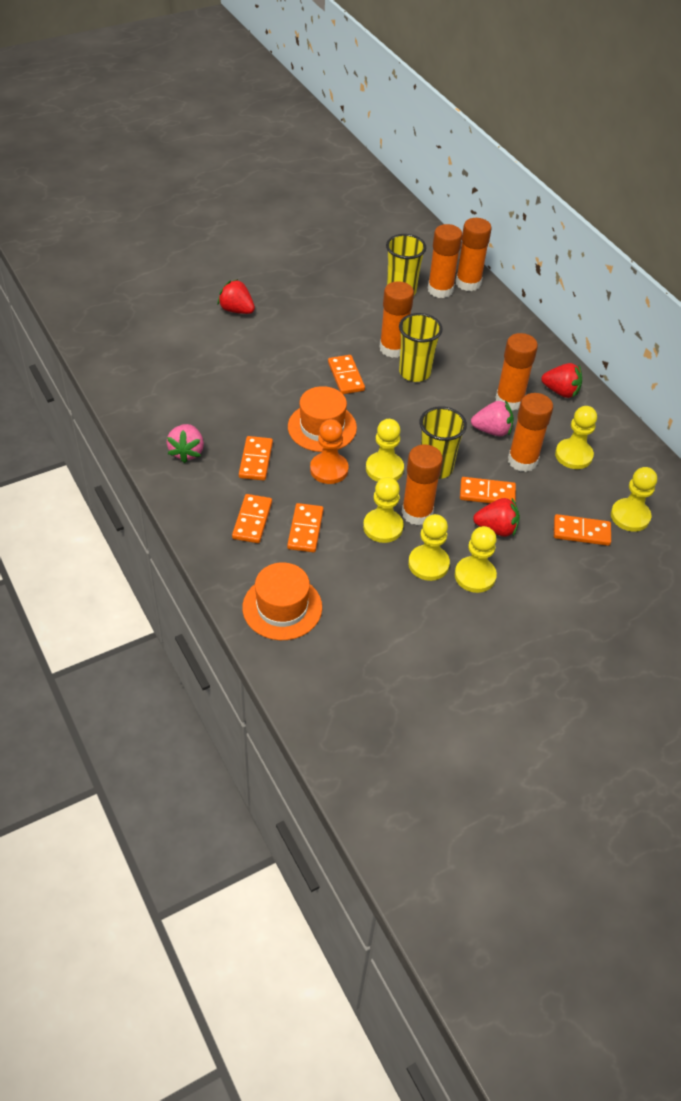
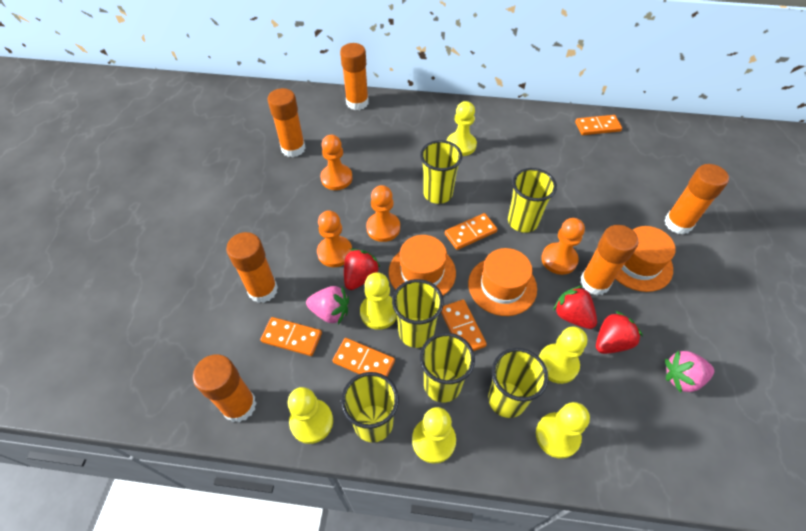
orange domino: 6 -> 5
orange hat: 2 -> 3
orange pawn: 1 -> 4
yellow cup: 3 -> 6

